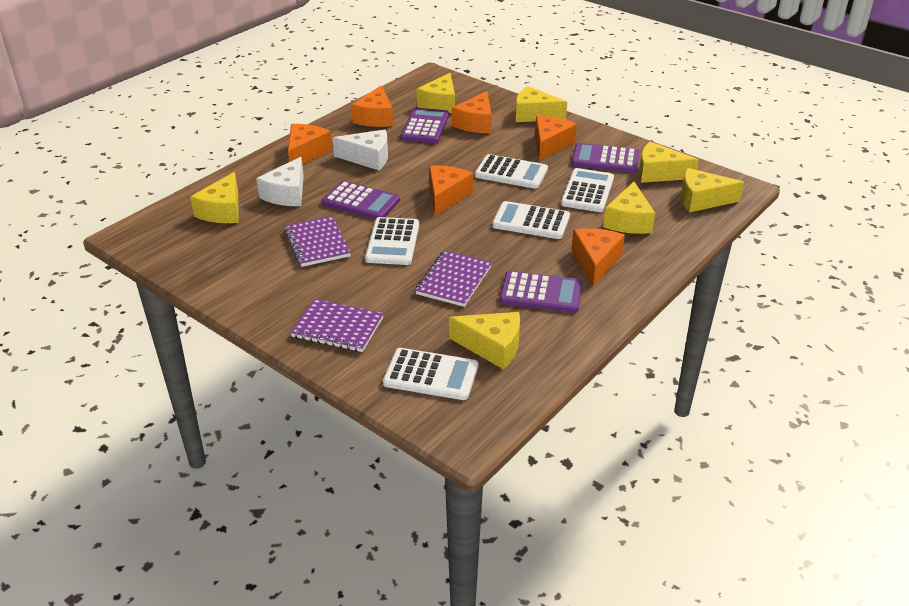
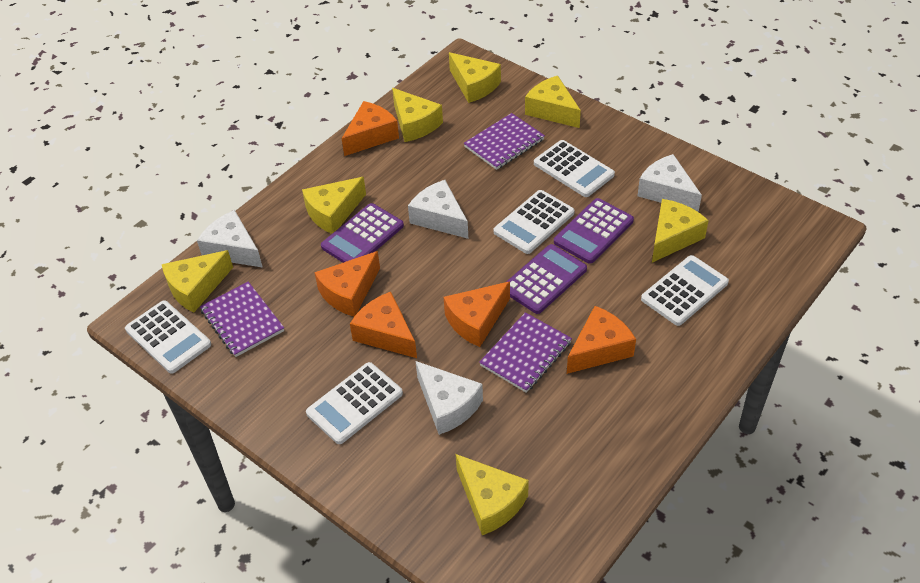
orange cheese: 6 -> 5
purple calculator: 4 -> 3
white cheese: 2 -> 4

